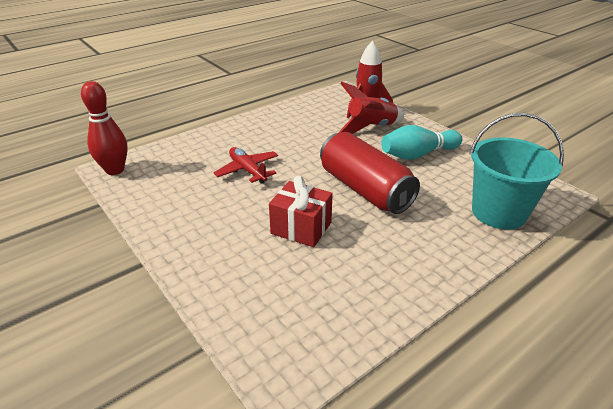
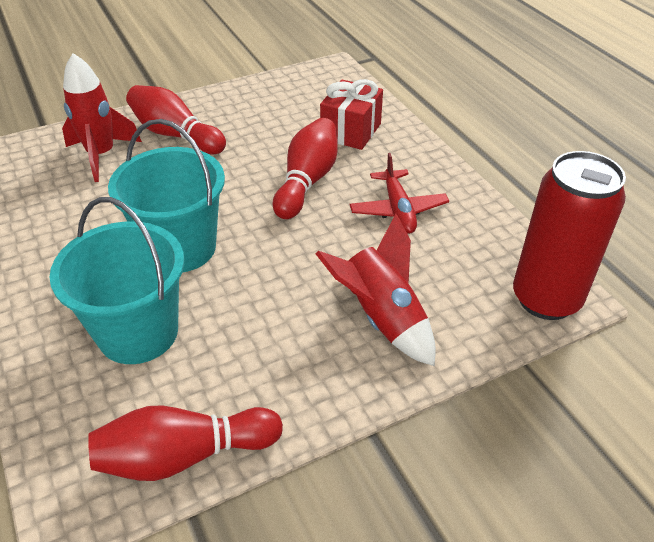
red bowling pin: 1 -> 3
turquoise bowling pin: 1 -> 0
turquoise bucket: 1 -> 2

